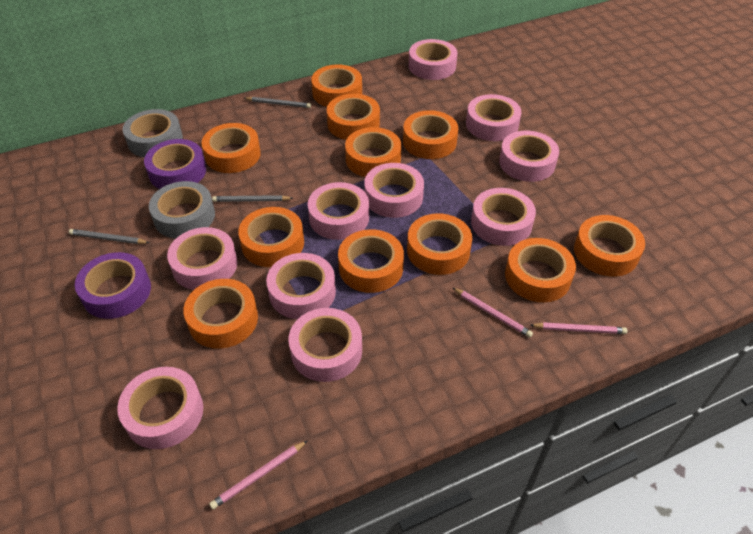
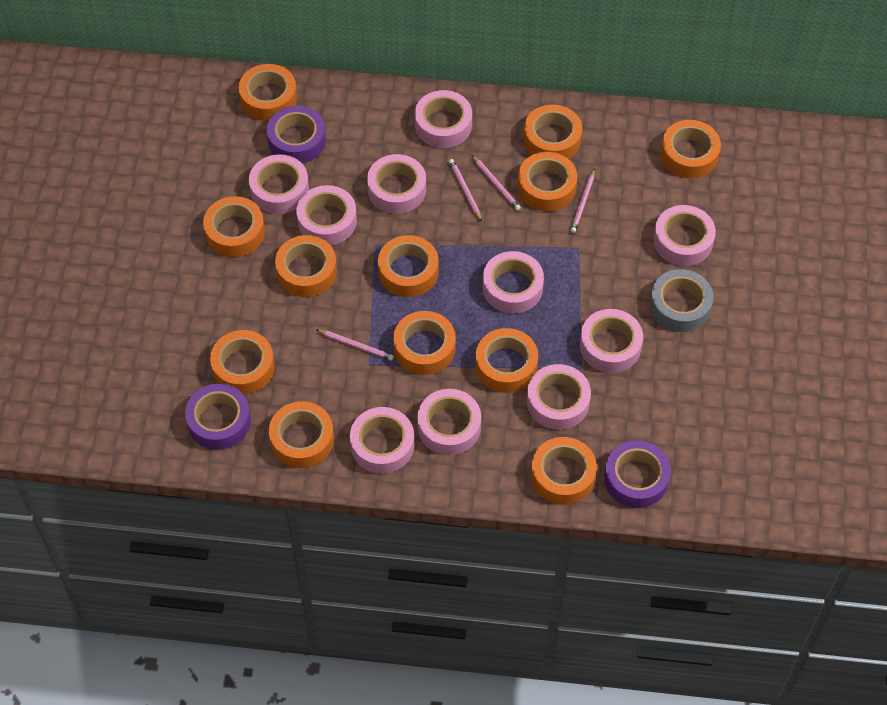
grey pencil: 3 -> 0
grey tape: 2 -> 1
orange tape: 11 -> 12
pink pencil: 3 -> 4
purple tape: 2 -> 3

